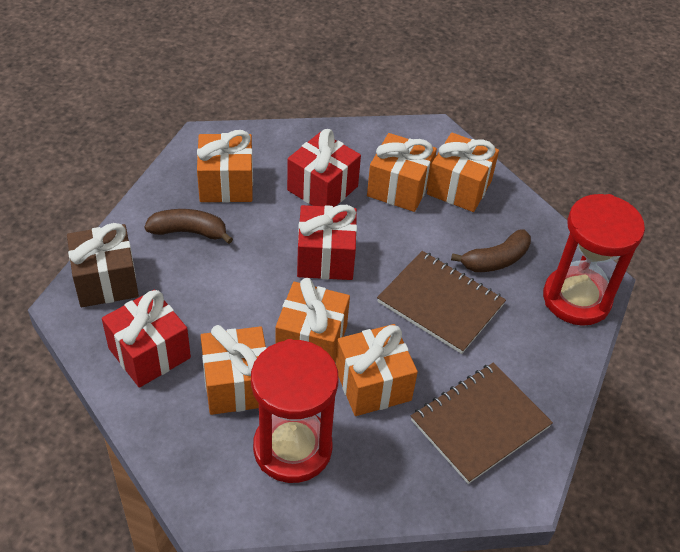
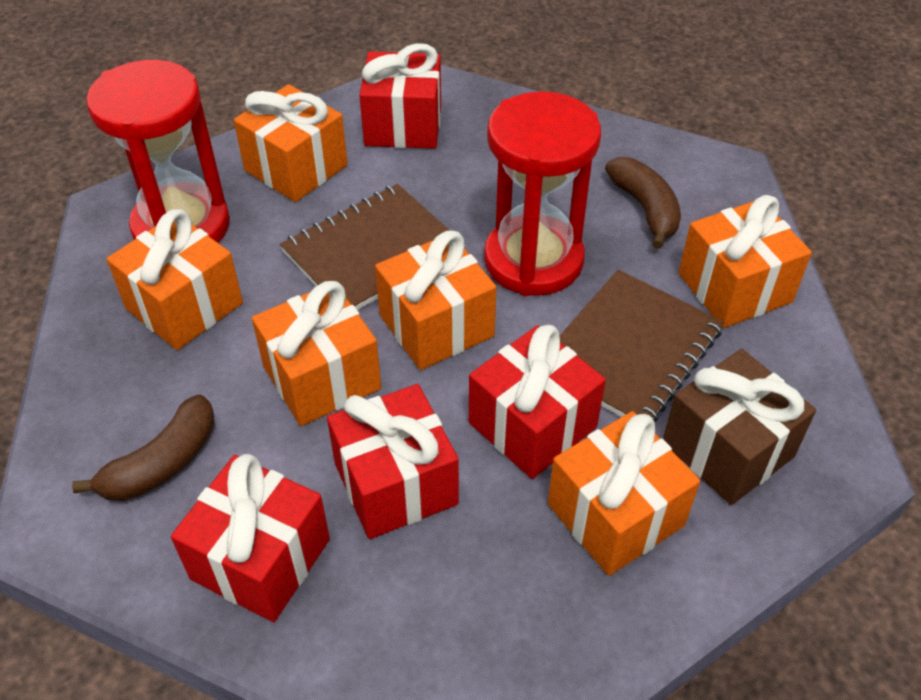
red gift: 3 -> 4

